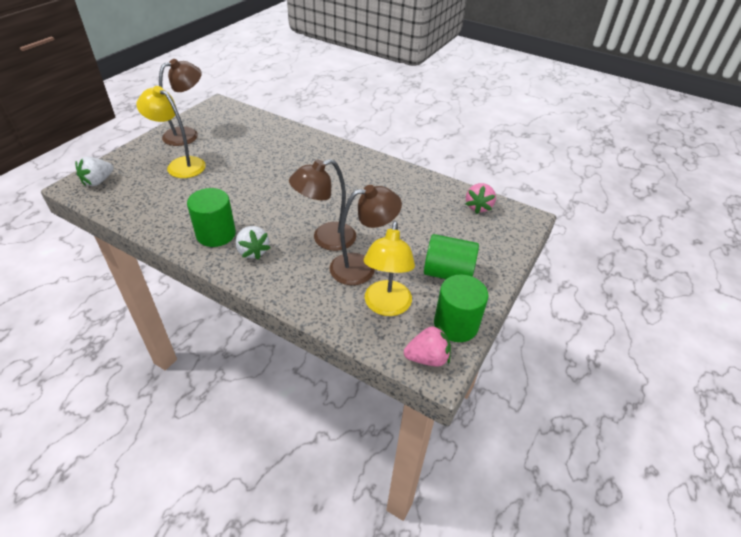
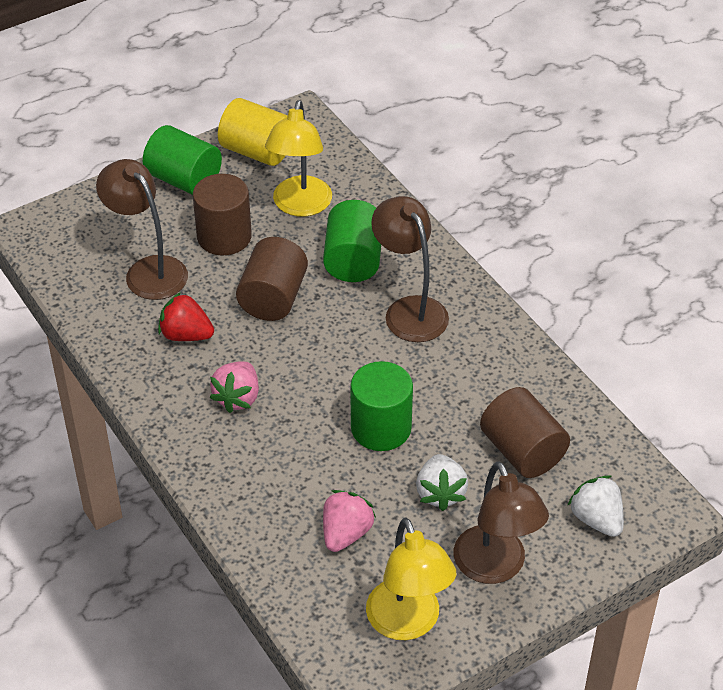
brown cylinder: 0 -> 3
red strawberry: 0 -> 1
yellow cylinder: 0 -> 1

